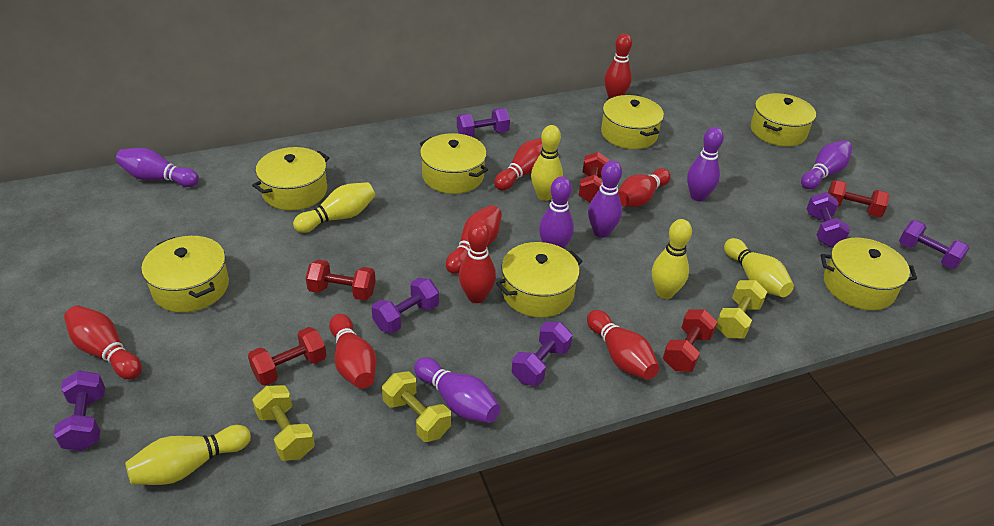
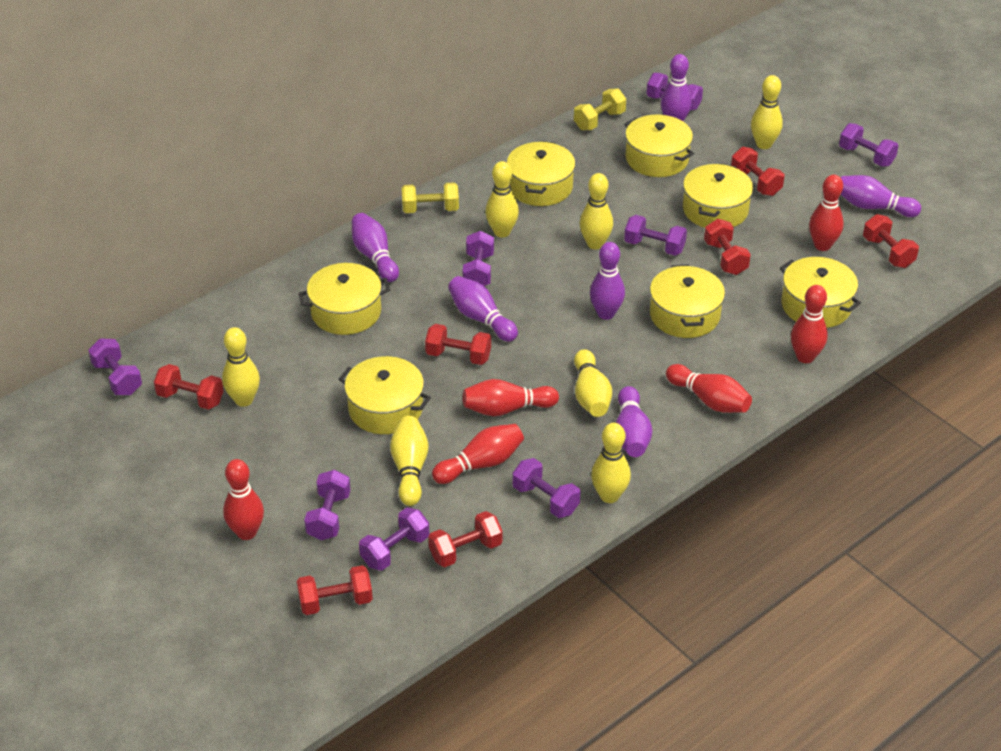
purple dumbbell: 6 -> 8
red bowling pin: 8 -> 6
red dumbbell: 5 -> 7
yellow bowling pin: 5 -> 7
yellow dumbbell: 3 -> 2

